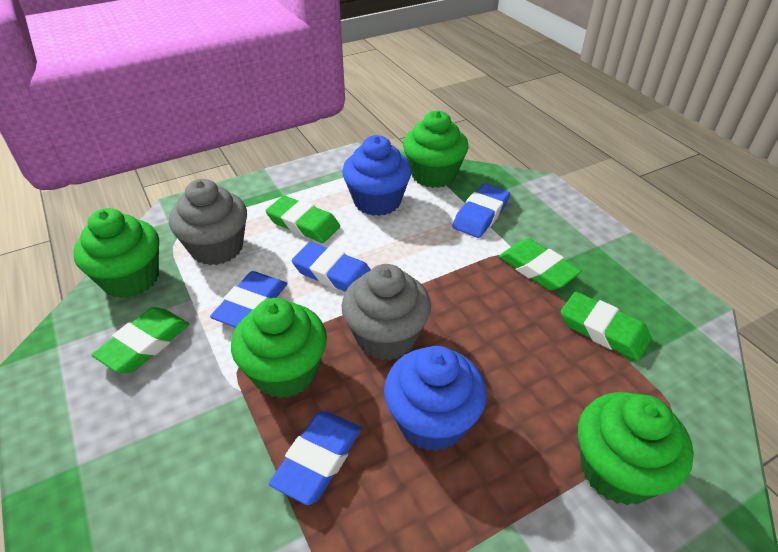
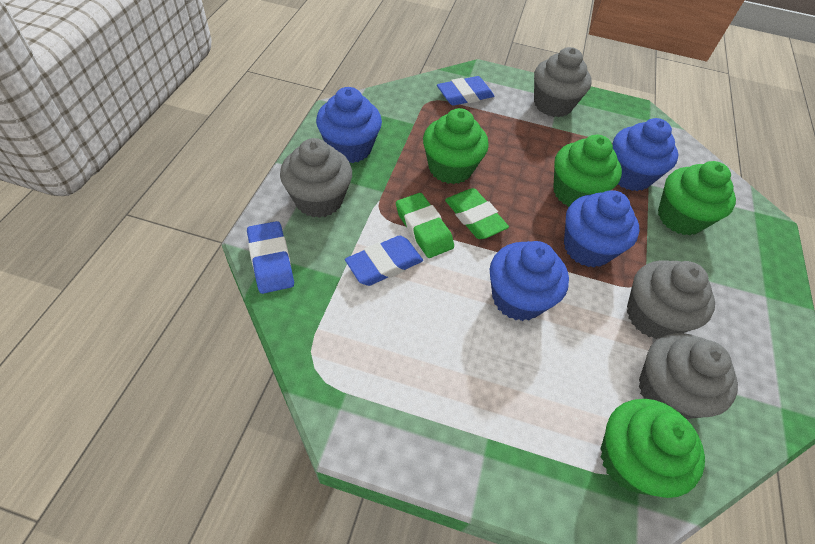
blue cupcake: 2 -> 4
blue eraser: 4 -> 3
green eraser: 4 -> 2
grey cupcake: 2 -> 4

